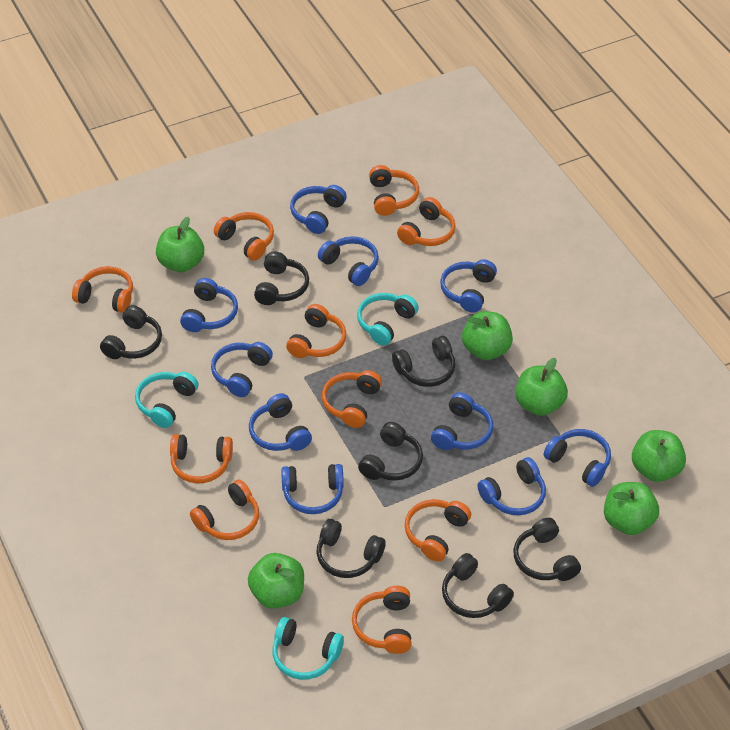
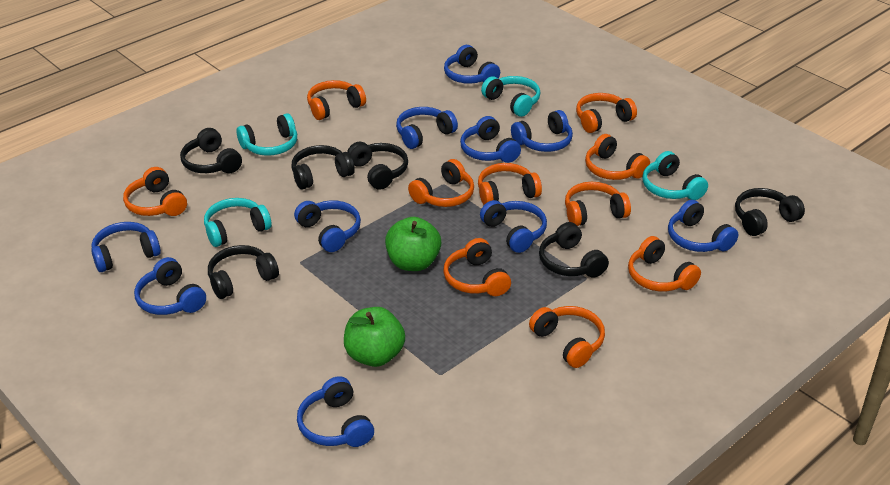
black headphones: 7 -> 6
green apple: 6 -> 2
turquoise headphones: 3 -> 4

